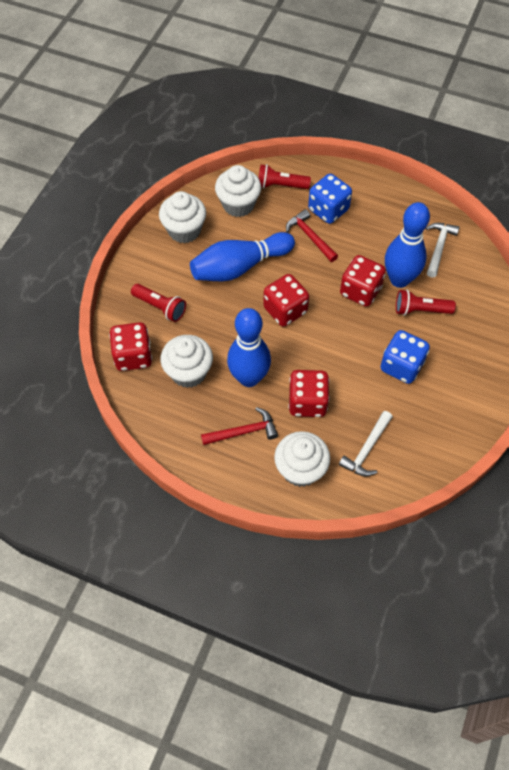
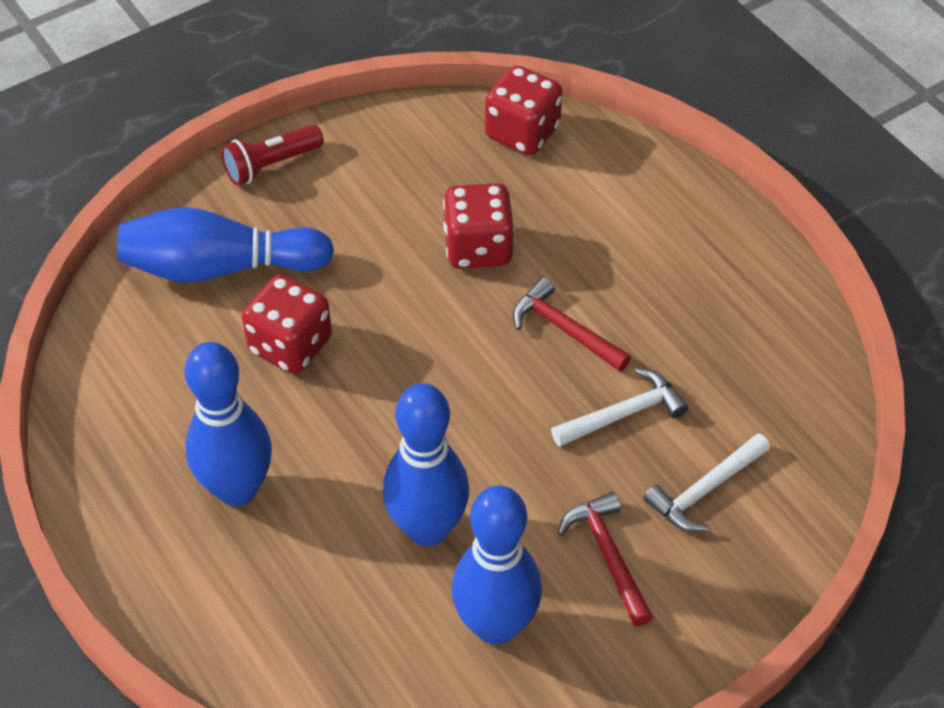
blue bowling pin: 3 -> 4
blue dice: 2 -> 0
red dice: 4 -> 3
red flashlight: 3 -> 1
white cupcake: 4 -> 0

